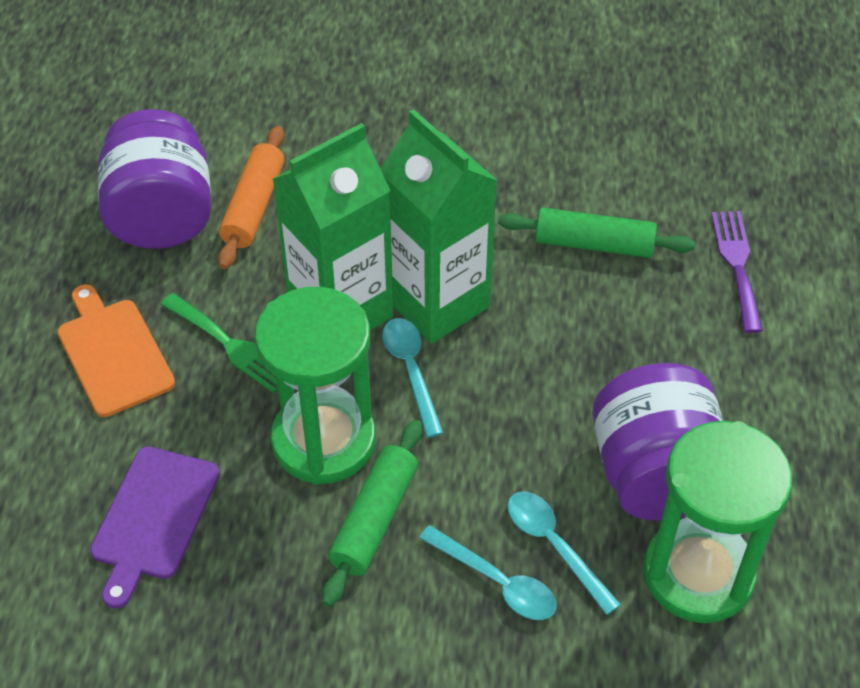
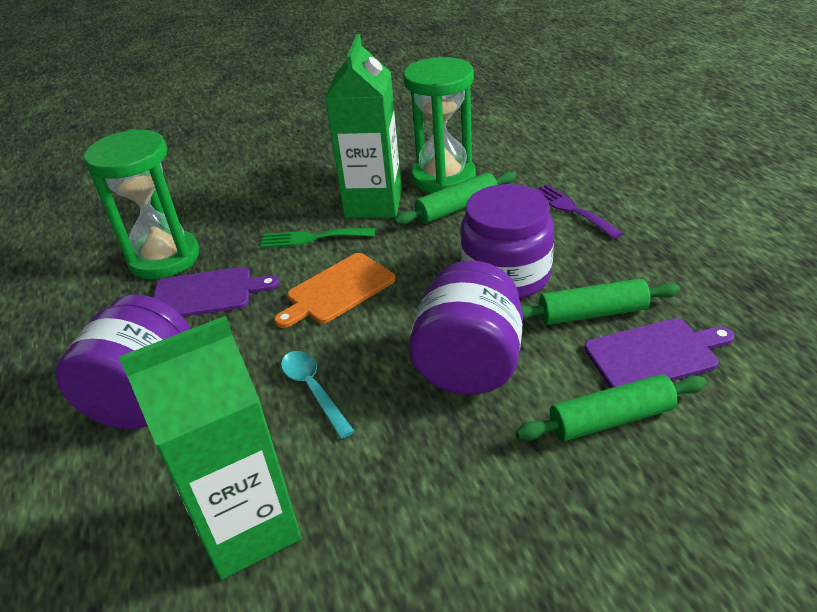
green rolling pin: 2 -> 3
orange rolling pin: 1 -> 0
purple cutting board: 1 -> 2
purple jar: 2 -> 3
turquoise spoon: 3 -> 1

